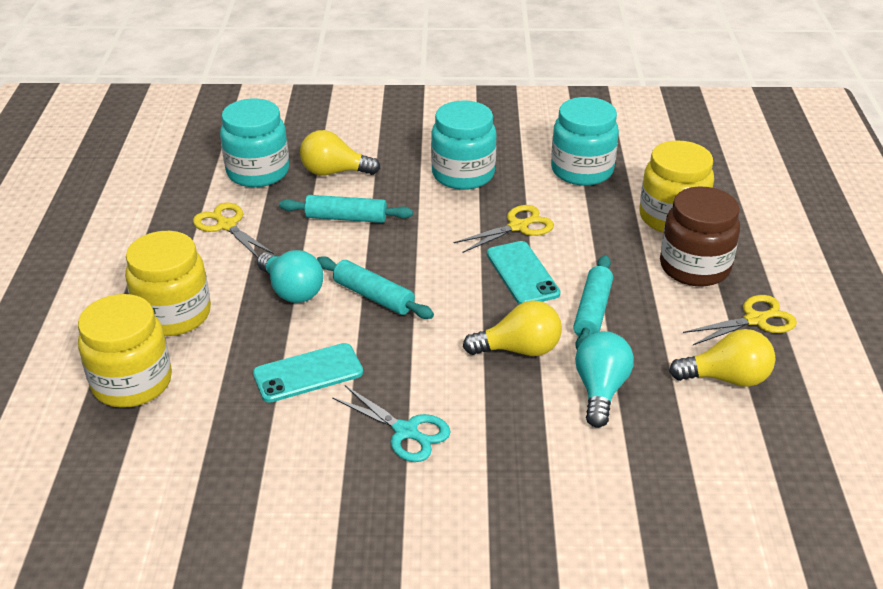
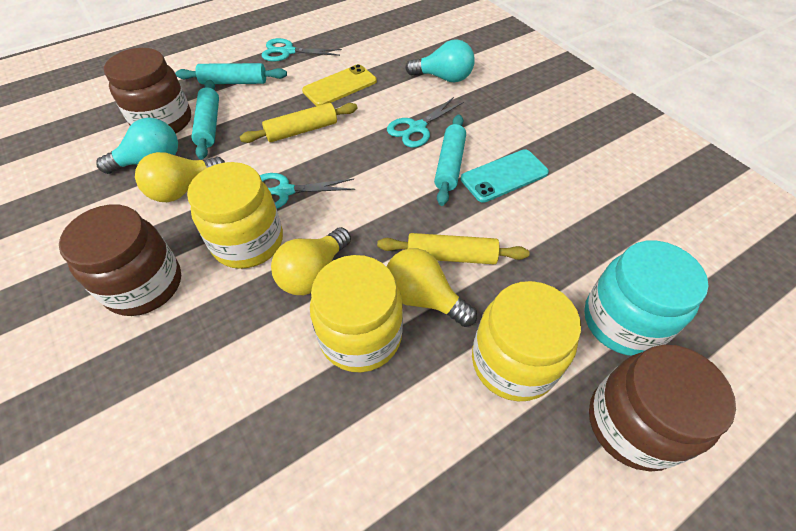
brown jar: 1 -> 3
turquoise jar: 3 -> 1
turquoise phone: 2 -> 1
turquoise scissors: 1 -> 3
yellow phone: 0 -> 1
yellow rolling pin: 0 -> 2
yellow scissors: 3 -> 0

